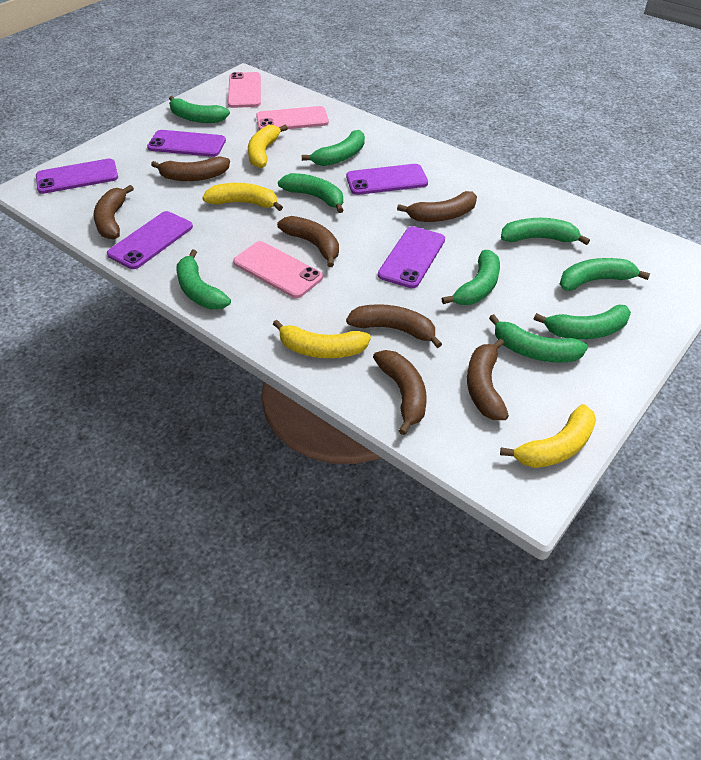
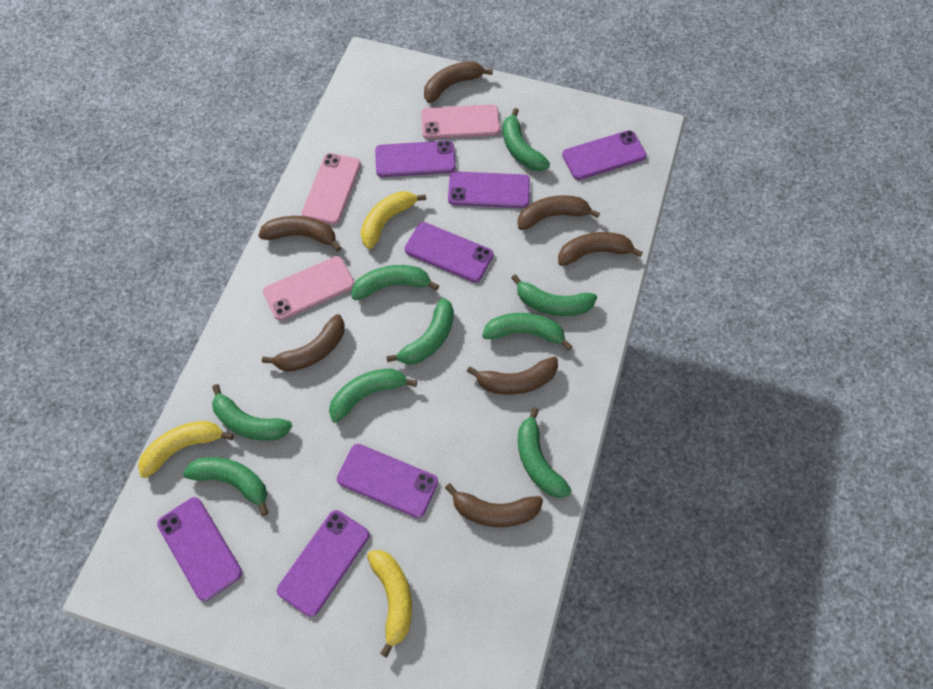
purple phone: 5 -> 7
yellow banana: 4 -> 3

